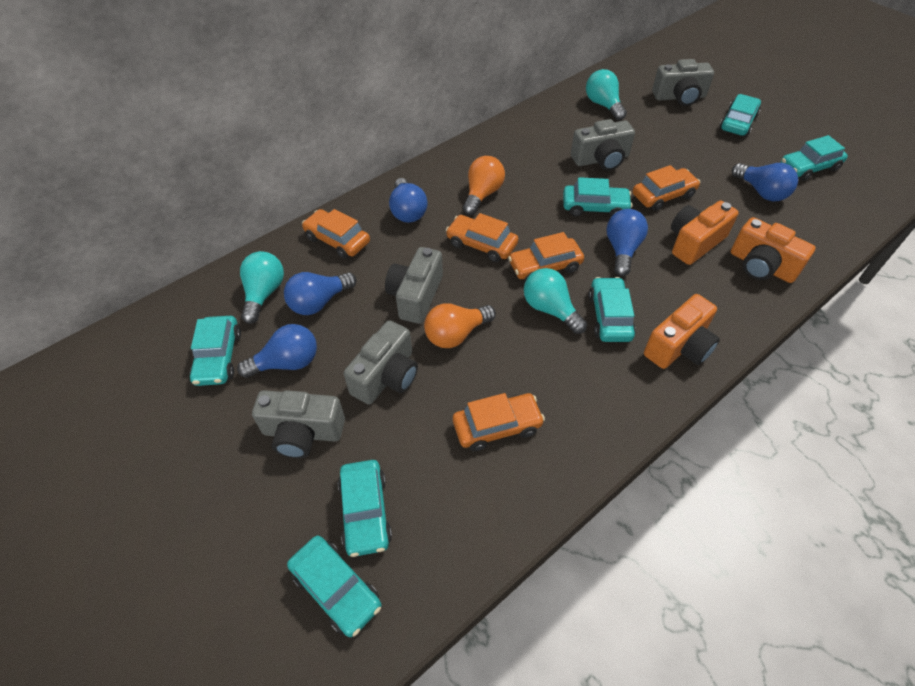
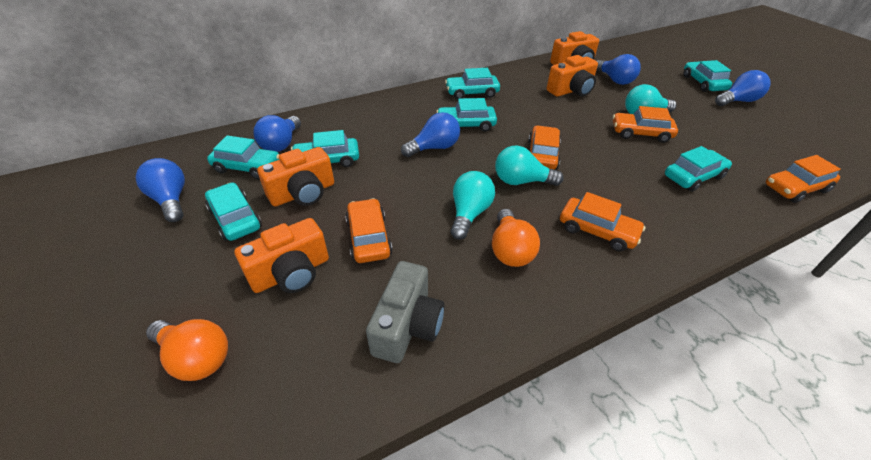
grey camera: 5 -> 1
orange camera: 3 -> 4

